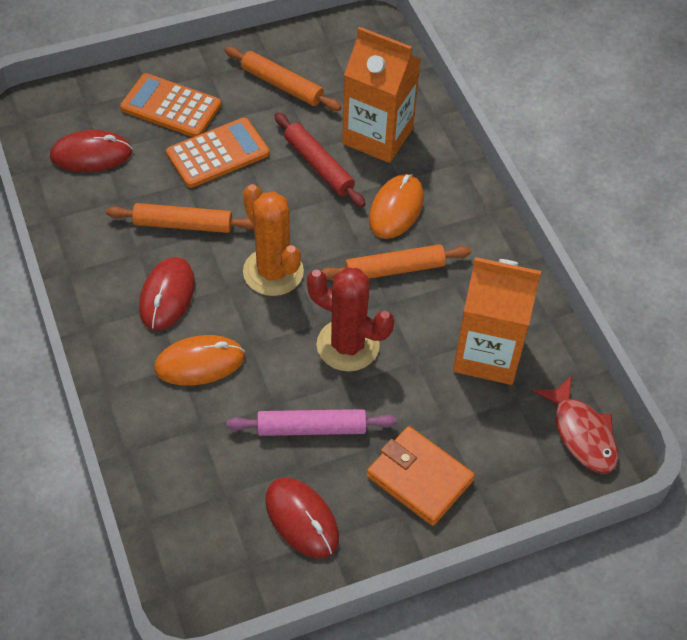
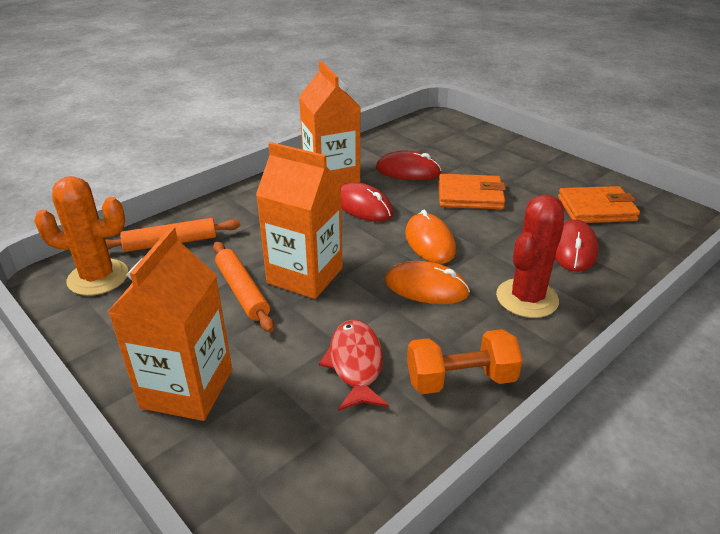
orange calculator: 2 -> 0
orange carton: 2 -> 3
orange dumbbell: 0 -> 1
orange rolling pin: 3 -> 2
orange wallet: 1 -> 2
pink rolling pin: 1 -> 0
red rolling pin: 1 -> 0

